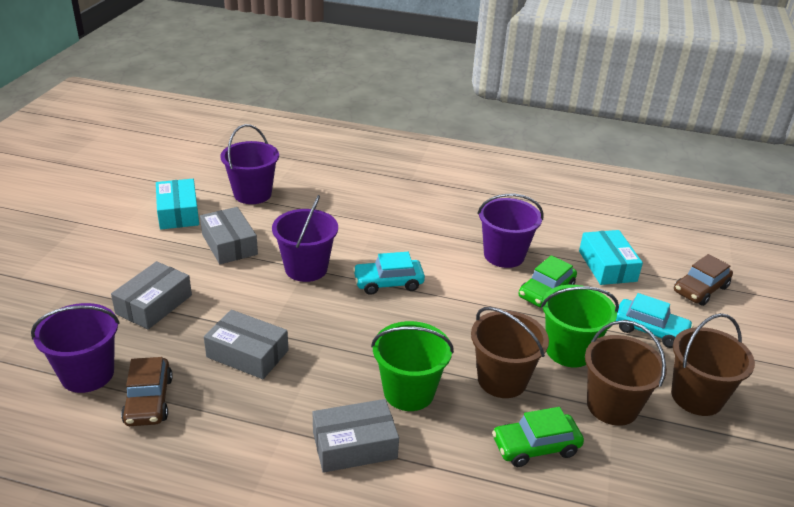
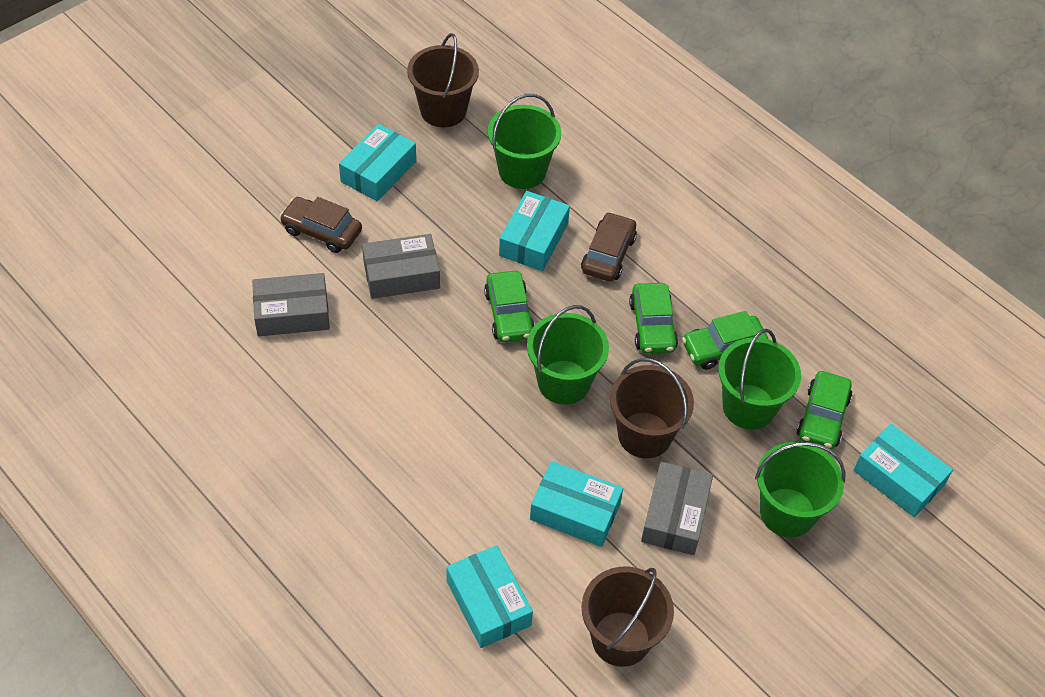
green bucket: 2 -> 4
green car: 2 -> 4
grey box: 4 -> 3
purple bucket: 4 -> 0
turquoise box: 2 -> 5
turquoise car: 2 -> 0

